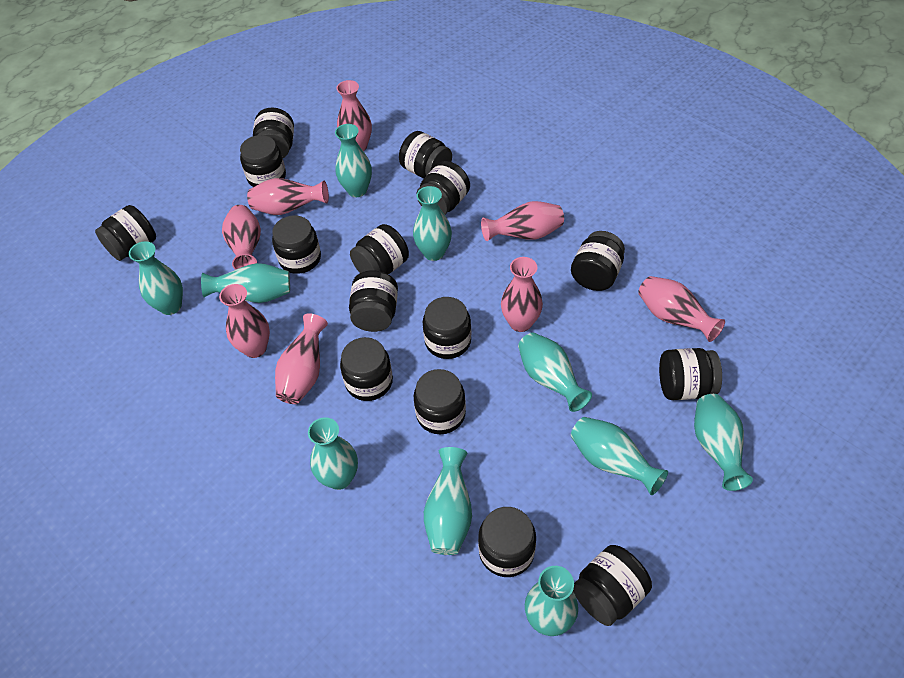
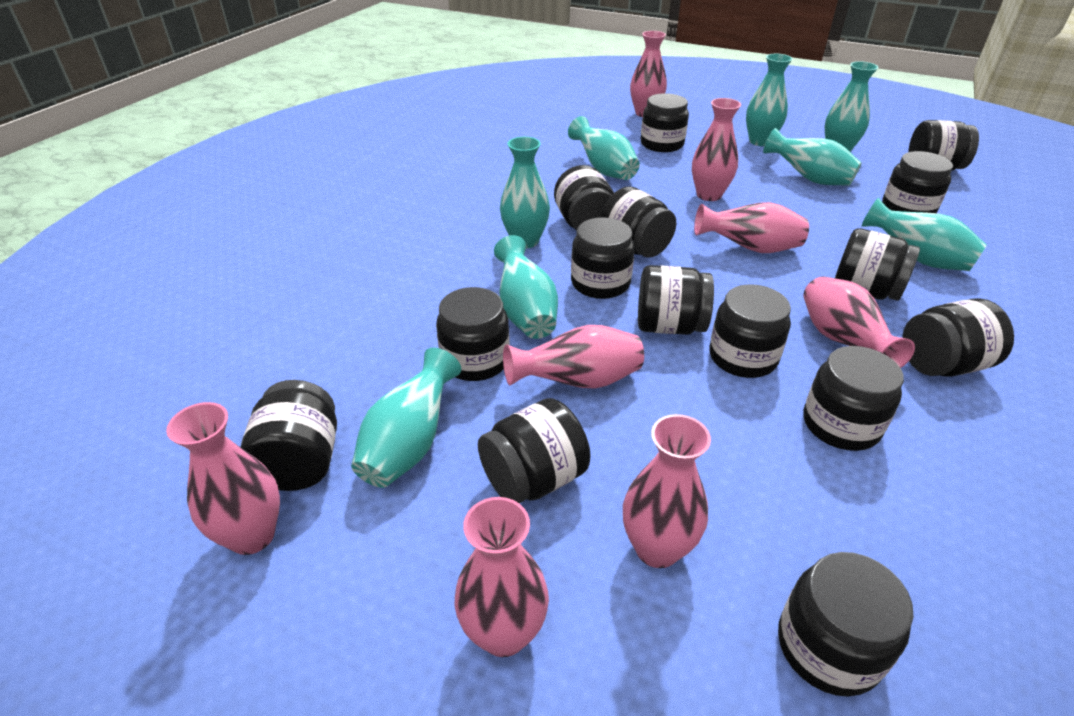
turquoise vase: 10 -> 8

